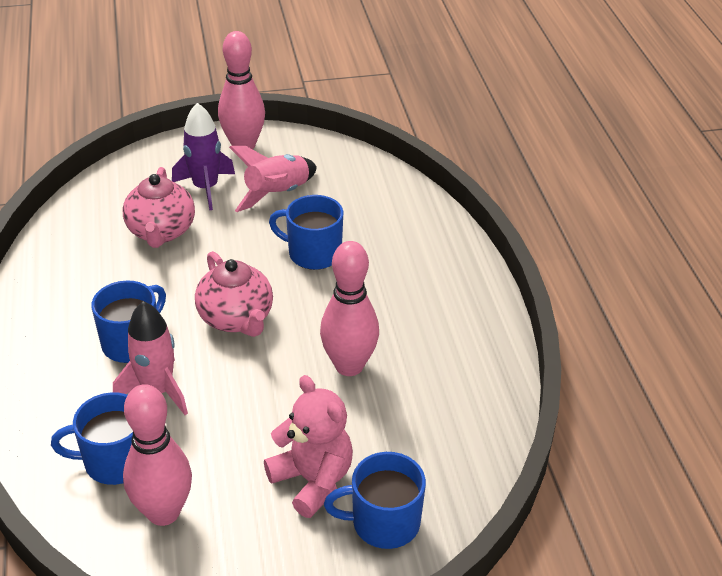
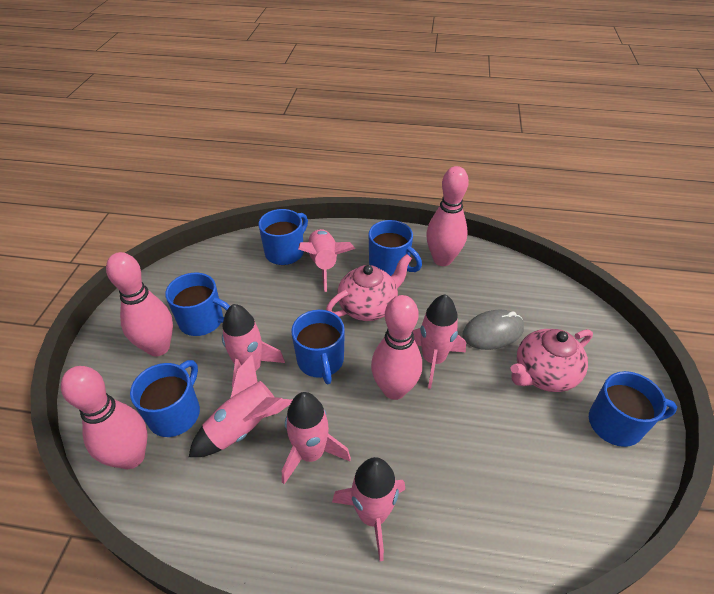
blue mug: 4 -> 6
grey mouse: 0 -> 1
pink bowling pin: 3 -> 4
pink rocket: 2 -> 6
pink teddy bear: 1 -> 0
purple rocket: 1 -> 0

